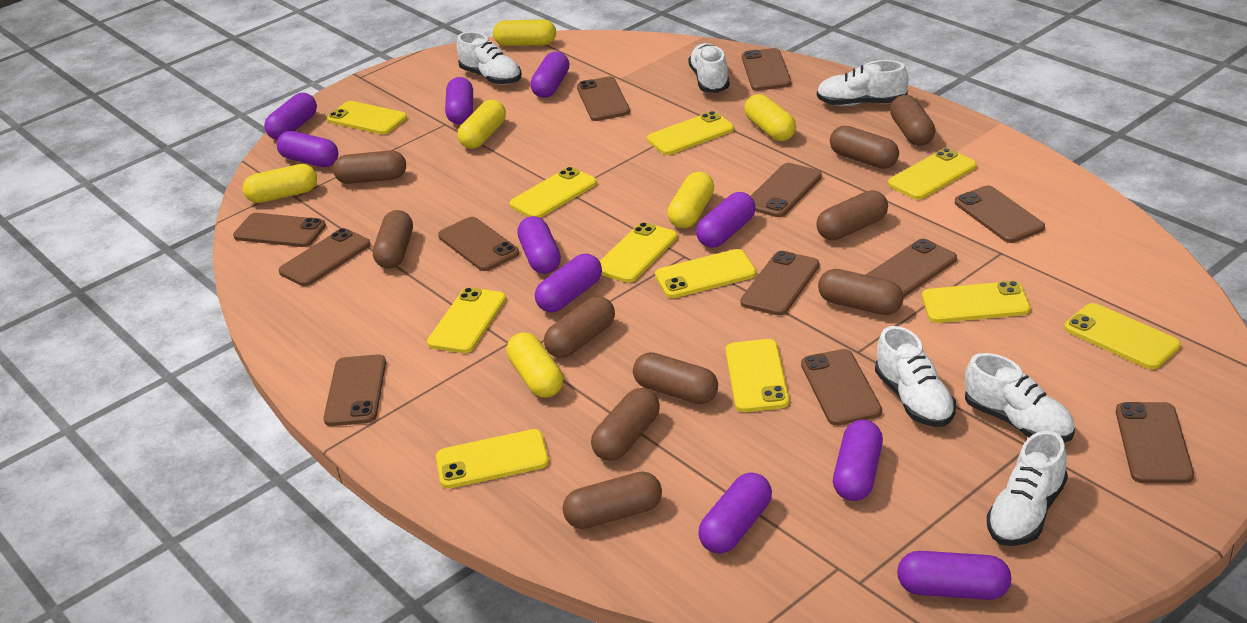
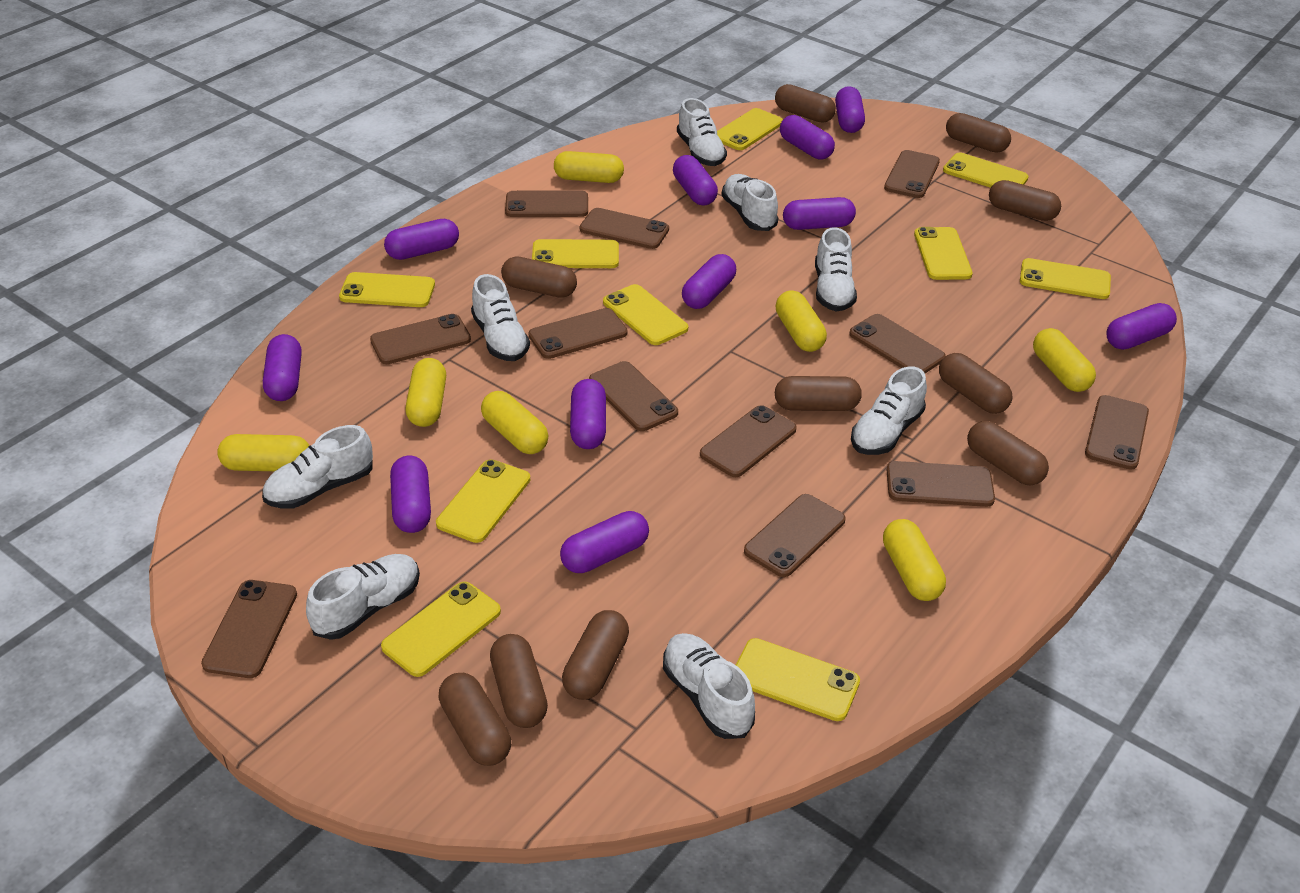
purple capsule: 10 -> 11
white shoe: 6 -> 8
yellow capsule: 6 -> 7
yellow phone: 11 -> 10

